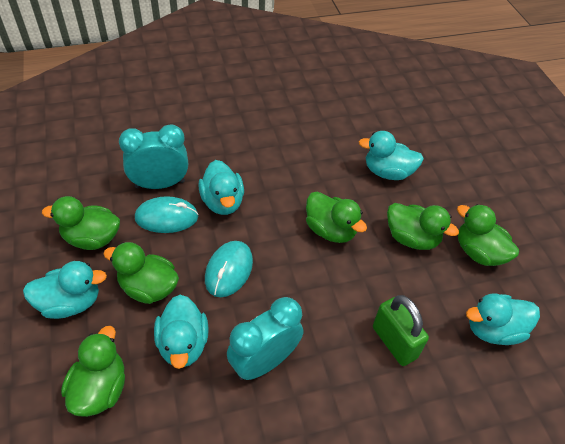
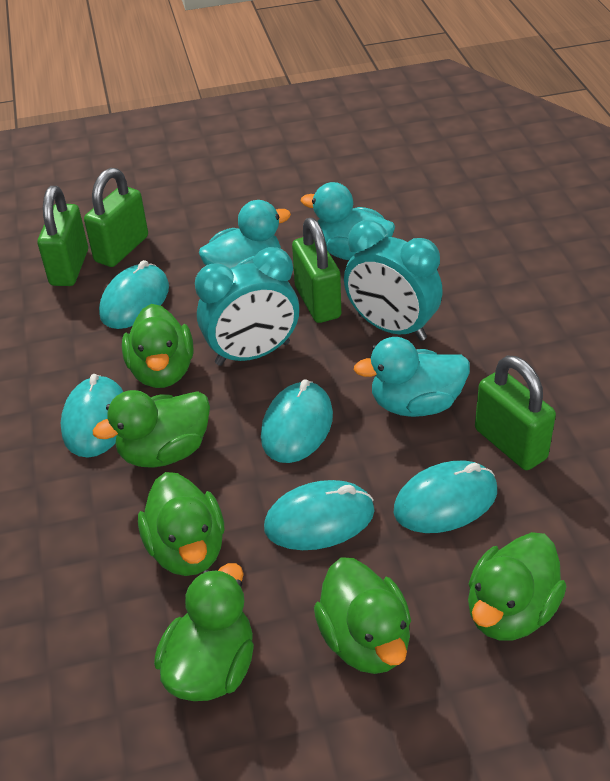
green padlock: 1 -> 4
turquoise duck: 5 -> 3
turquoise mouse: 2 -> 5

